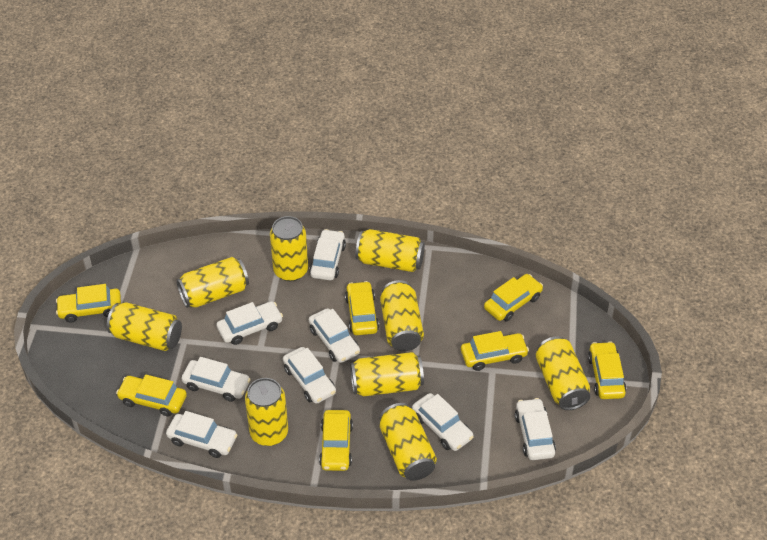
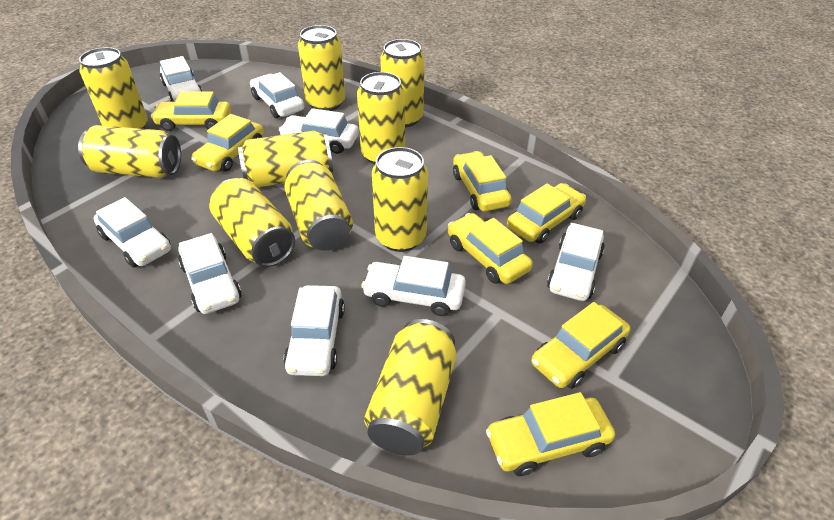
yellow can: 9 -> 10

